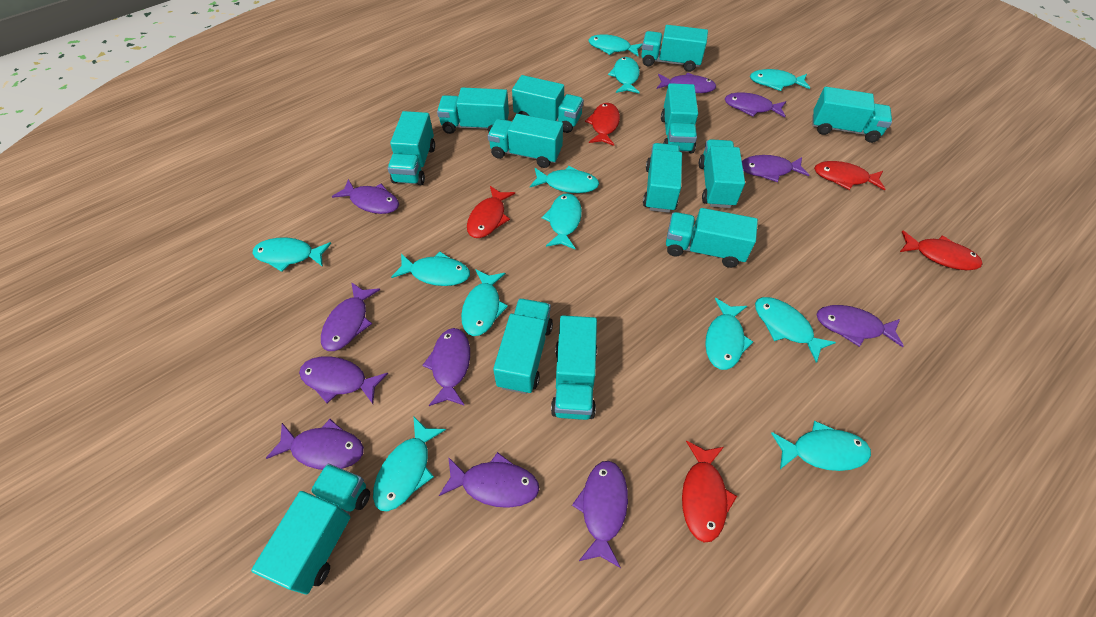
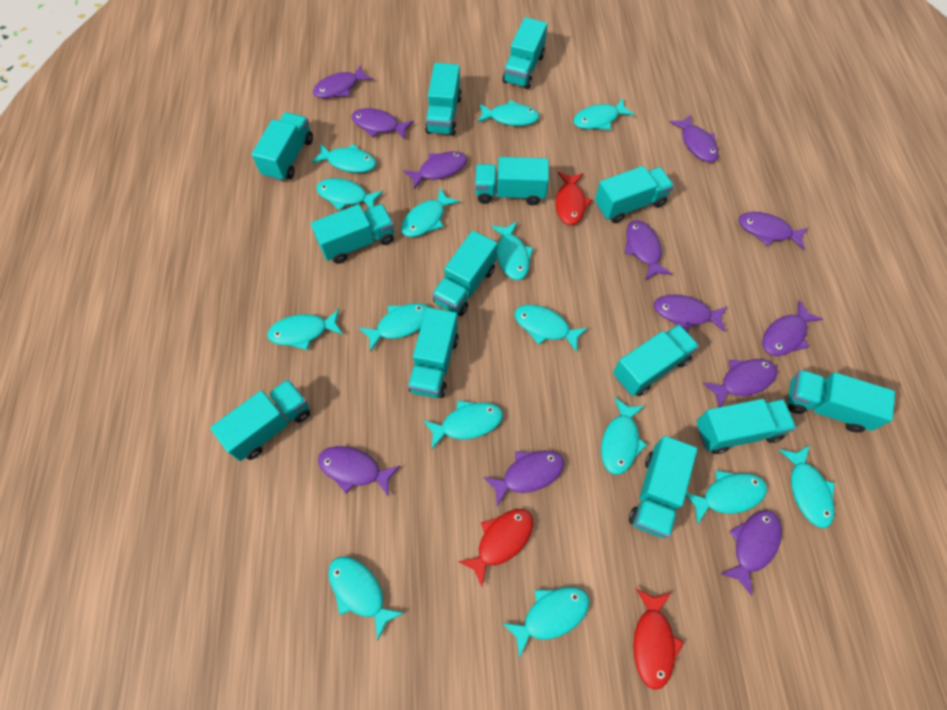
purple fish: 11 -> 12
red fish: 5 -> 3
turquoise fish: 12 -> 15

